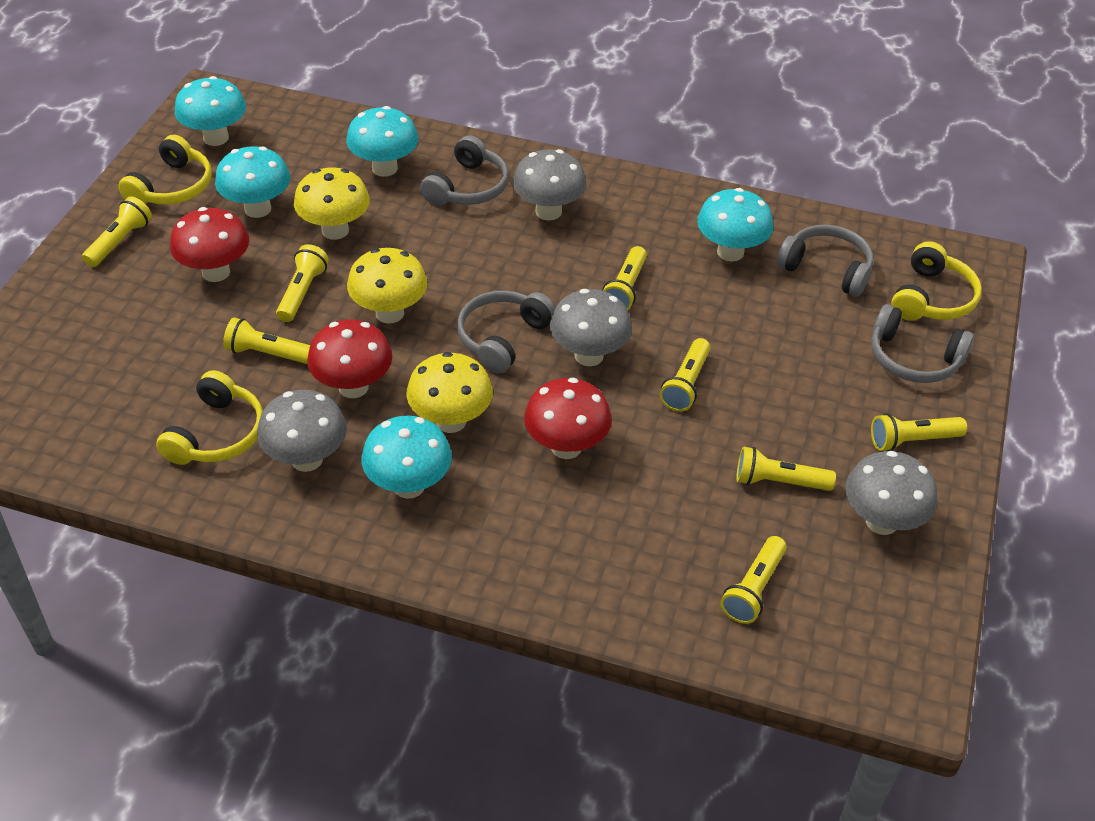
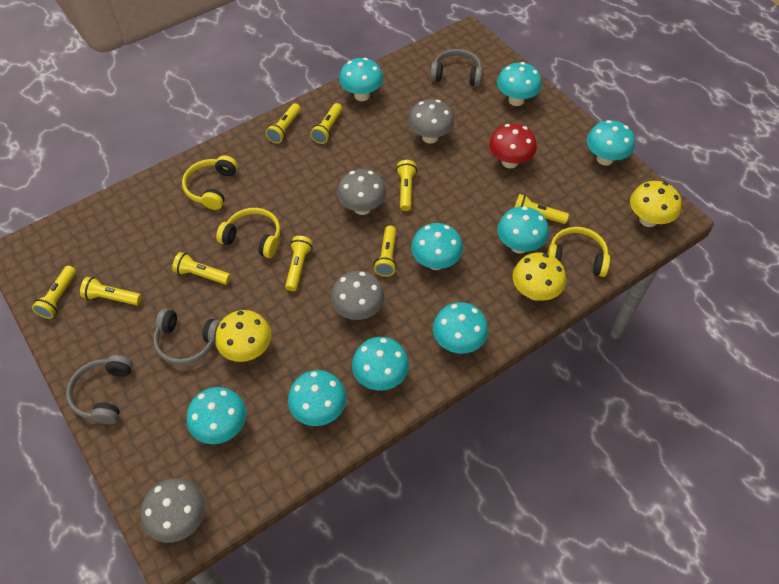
grey headphones: 4 -> 3
red mushroom: 3 -> 1
turquoise mushroom: 5 -> 9
yellow flashlight: 8 -> 9

